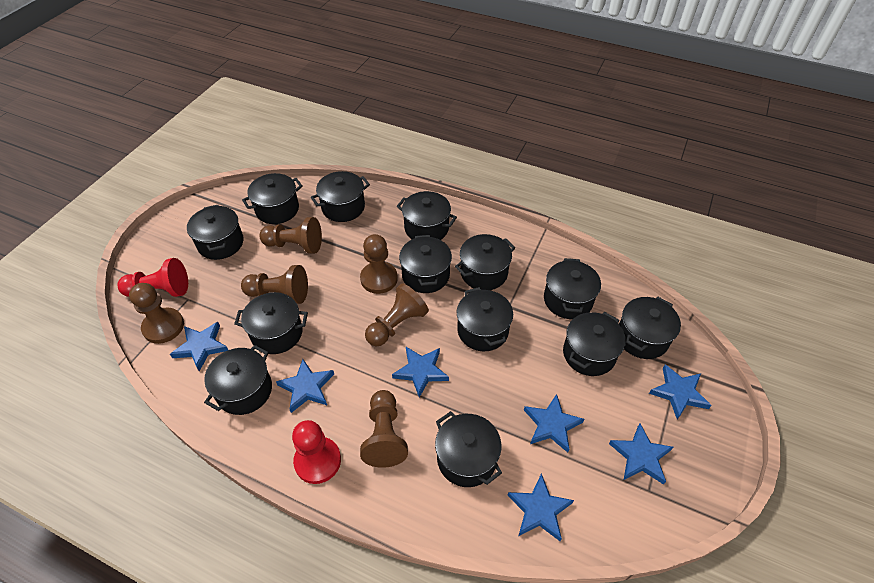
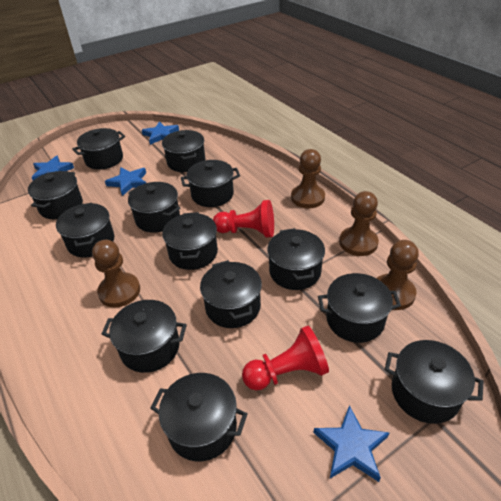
blue star: 7 -> 4
brown pawn: 6 -> 4

